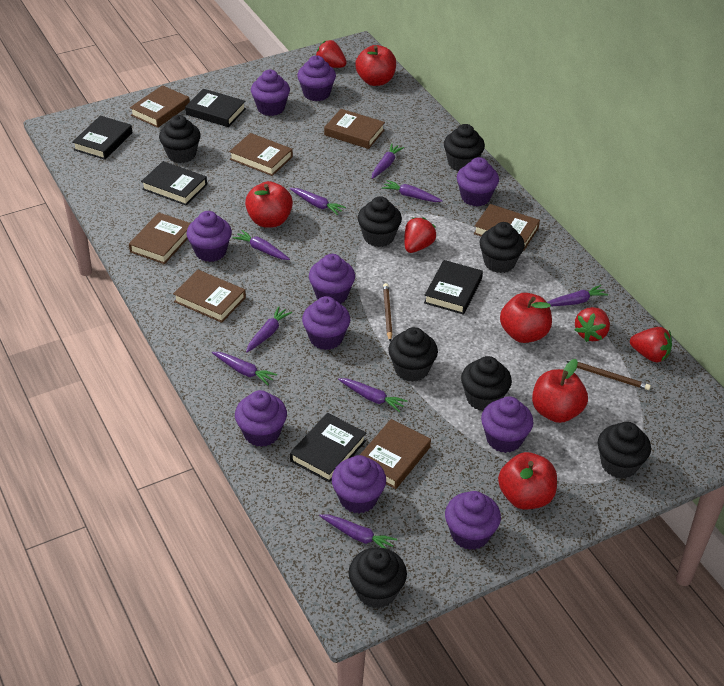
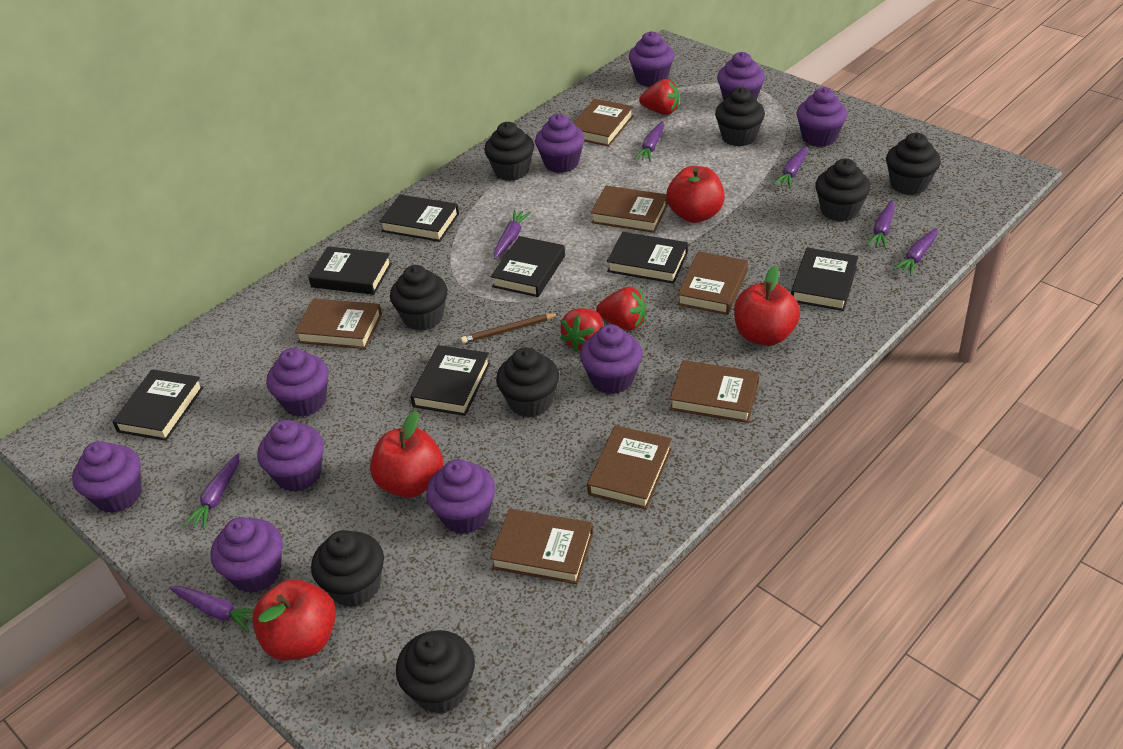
black book: 5 -> 7
brown pencil: 2 -> 1
purple carrot: 9 -> 7
red apple: 5 -> 4
red strawberry: 4 -> 3

